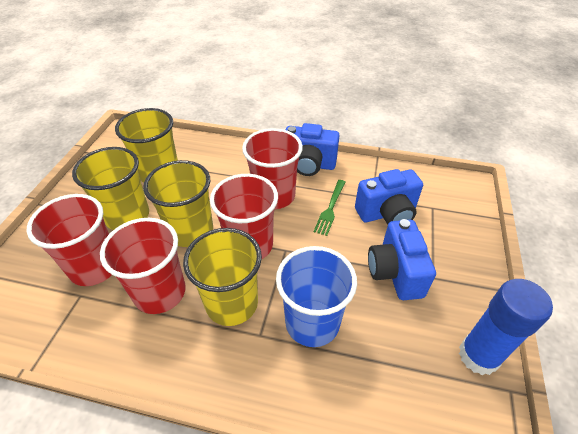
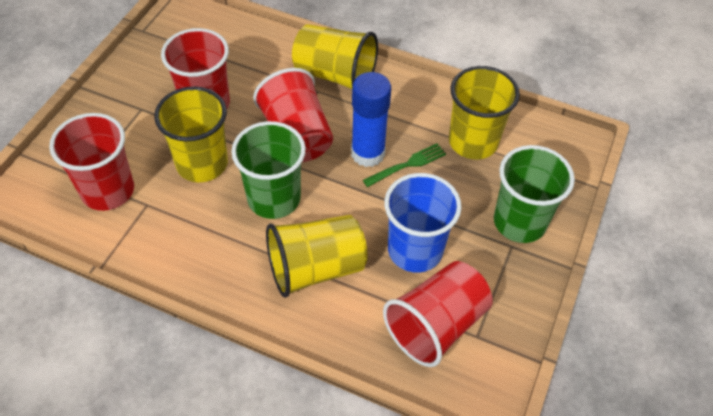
blue camera: 3 -> 0
green cup: 0 -> 2

